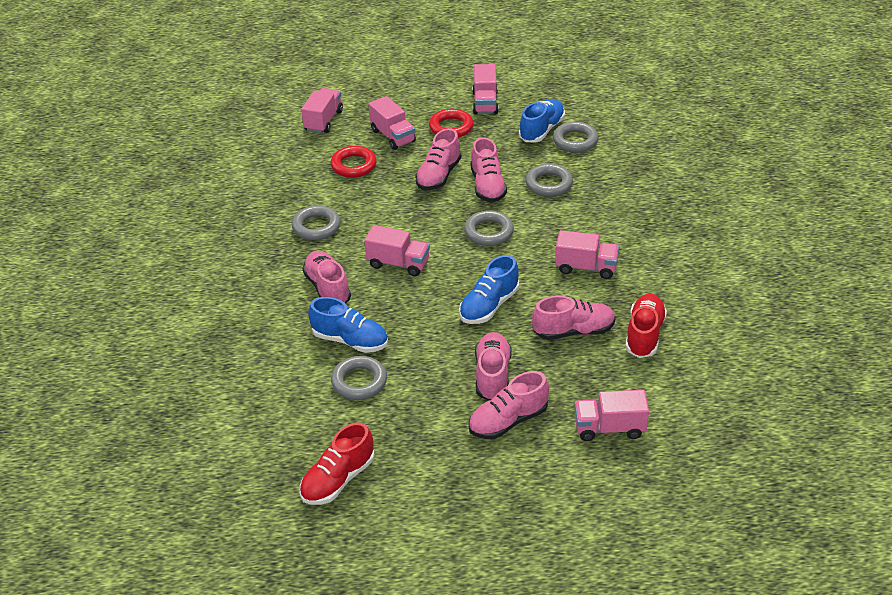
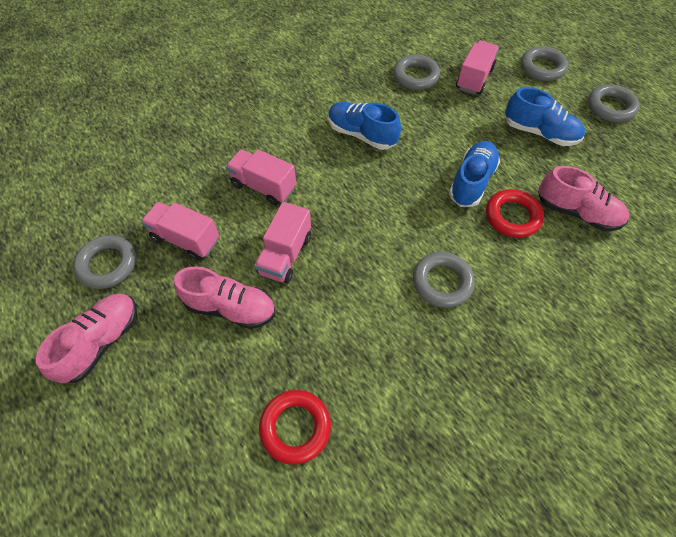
pink shoe: 6 -> 3
pink truck: 6 -> 4
red shoe: 2 -> 0

